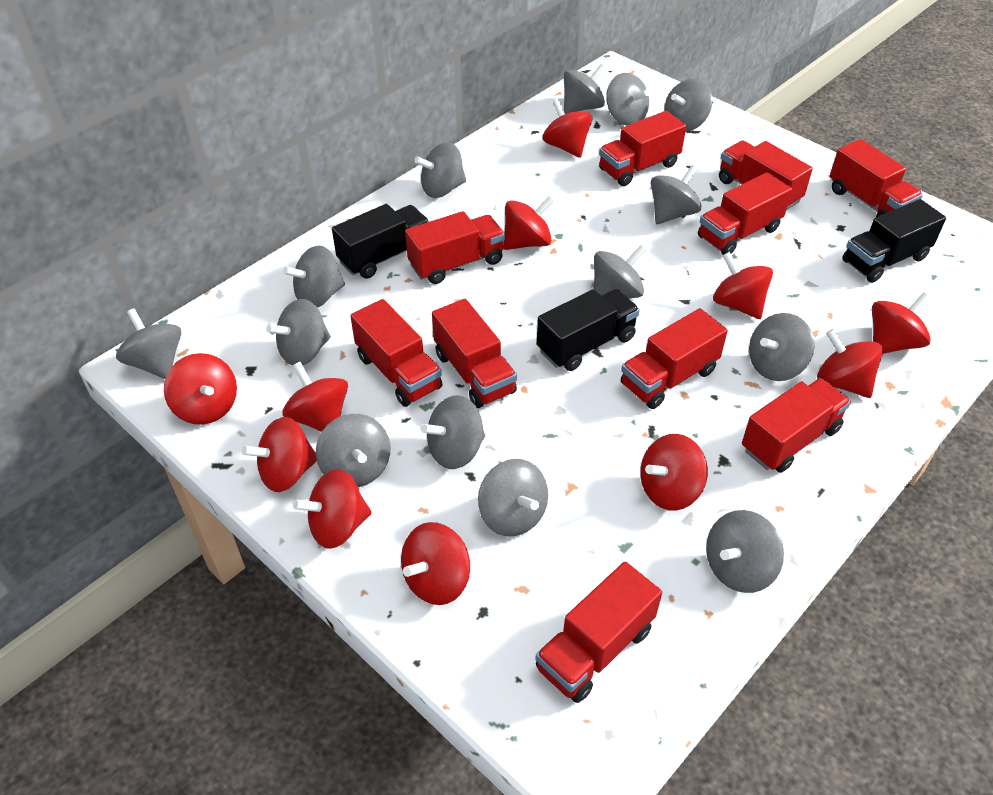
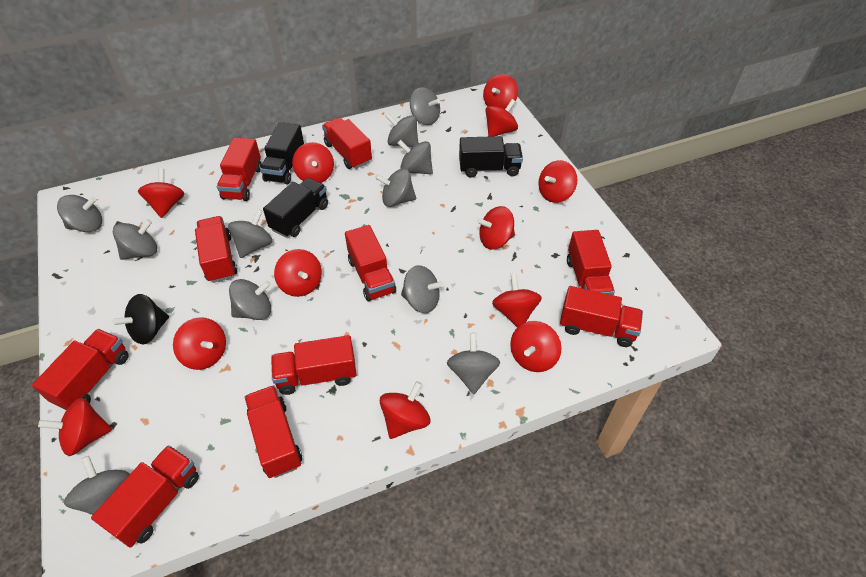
black spinning top: 0 -> 1
grey spinning top: 14 -> 11
red spinning top: 11 -> 12

